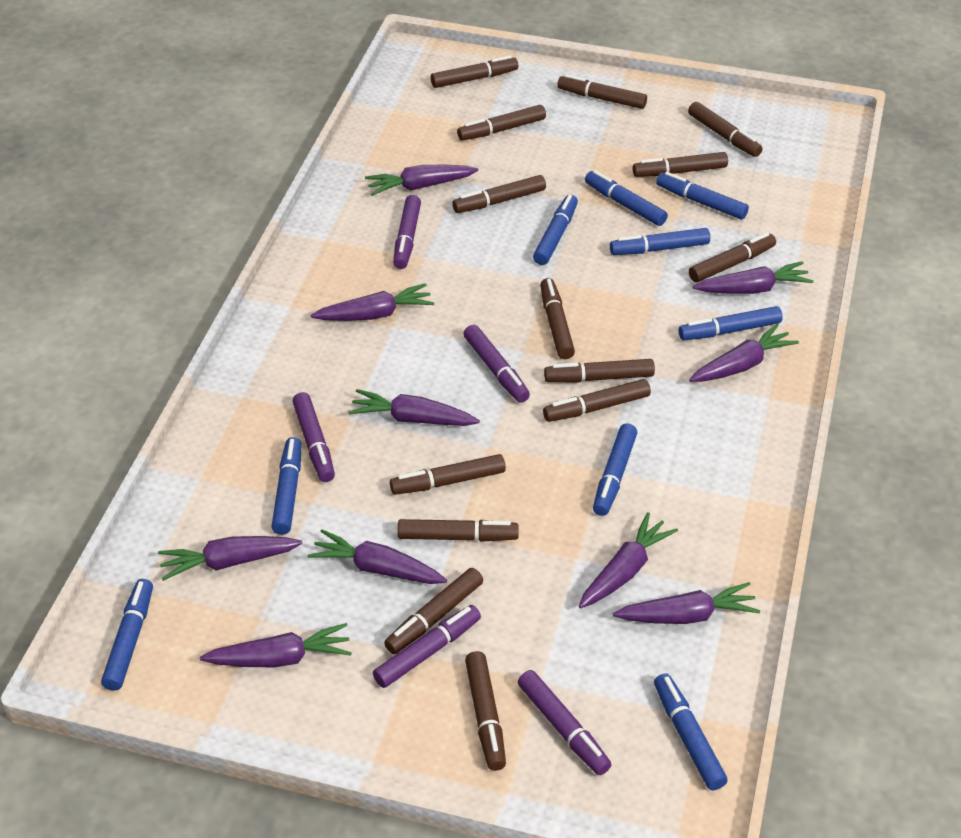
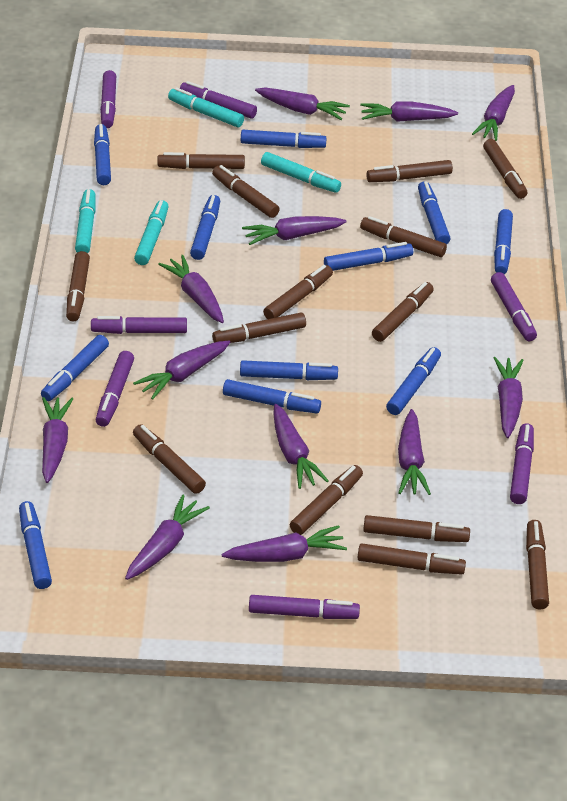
blue marker: 9 -> 11
purple carrot: 10 -> 12
purple marker: 5 -> 7
turquoise marker: 0 -> 4

